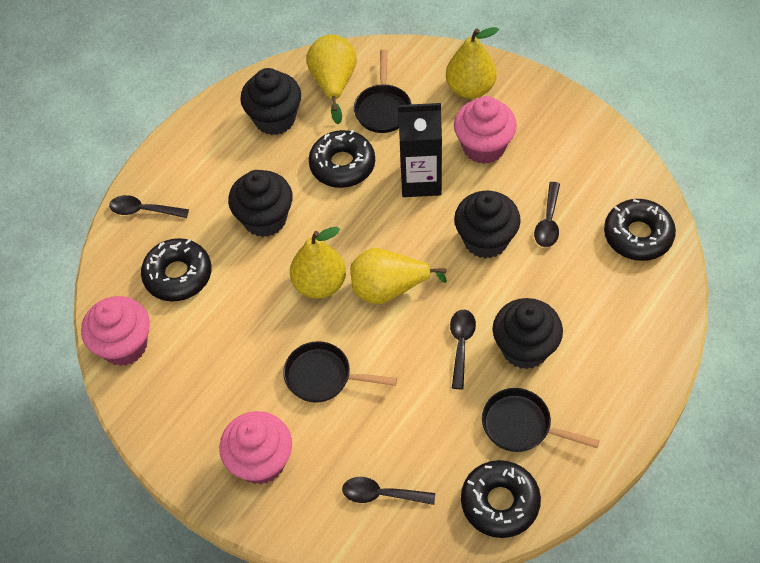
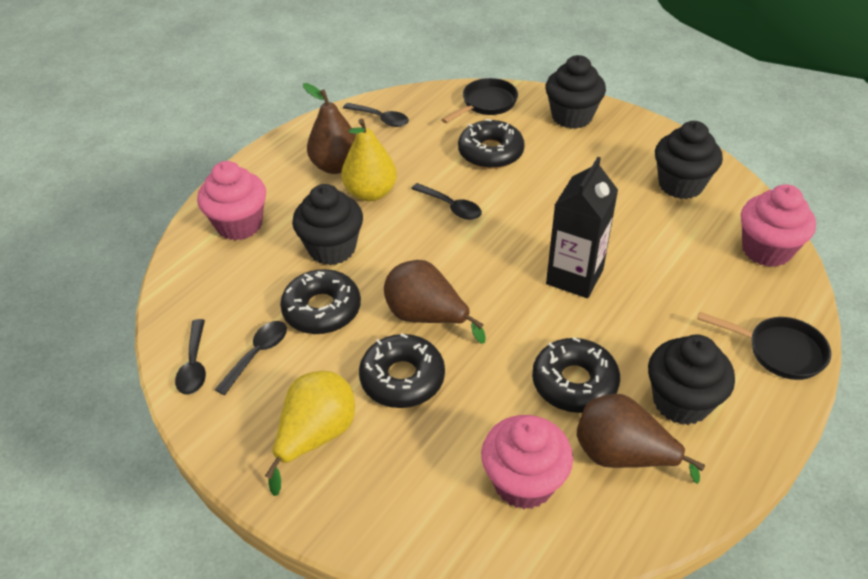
black pan: 3 -> 2
brown pear: 0 -> 3
yellow pear: 4 -> 2

